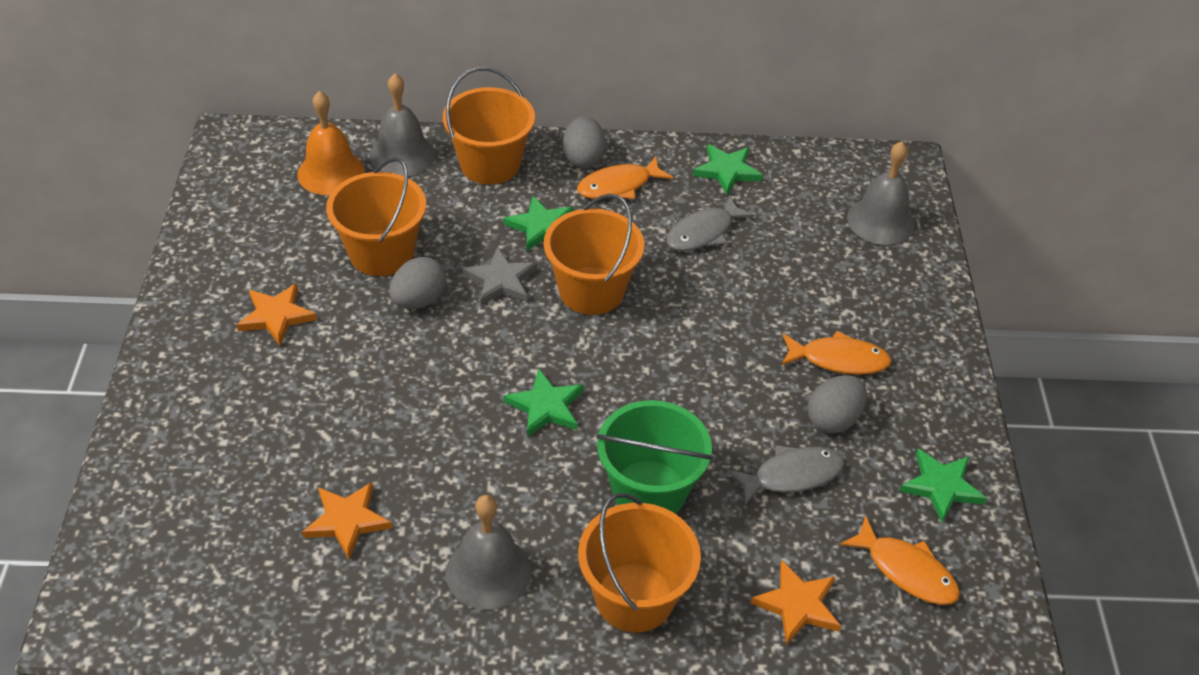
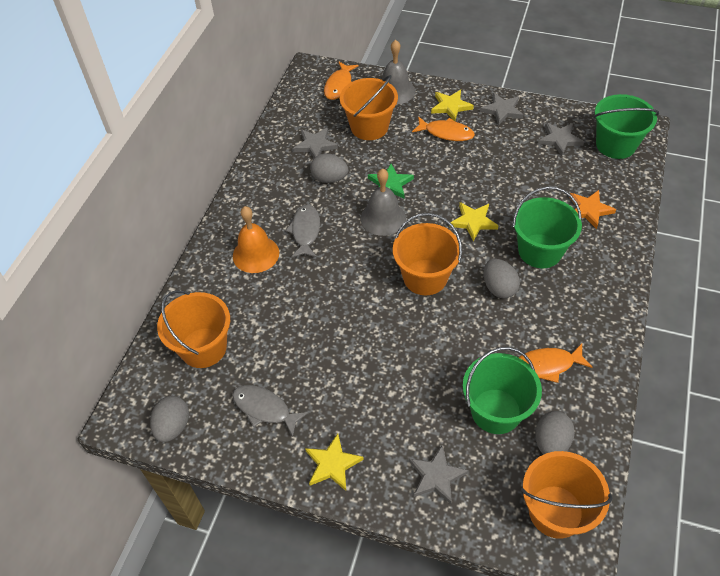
green bucket: 1 -> 3
green star: 4 -> 1
grey bell: 3 -> 2
grey egg: 3 -> 4
grey star: 1 -> 4
orange star: 3 -> 1
yellow star: 0 -> 3

